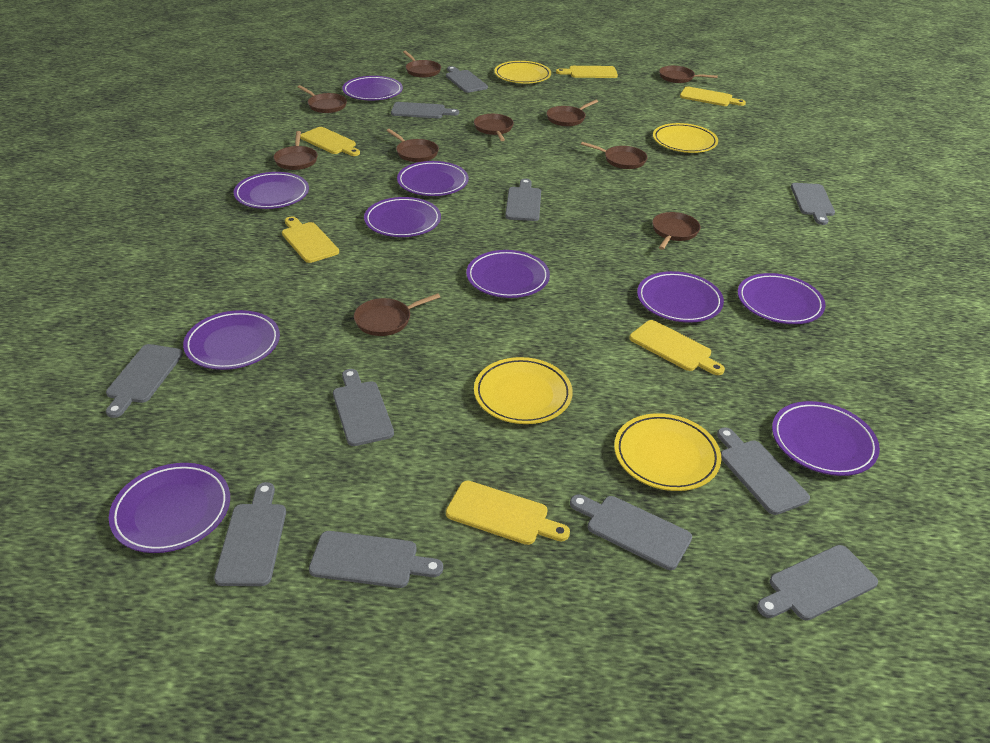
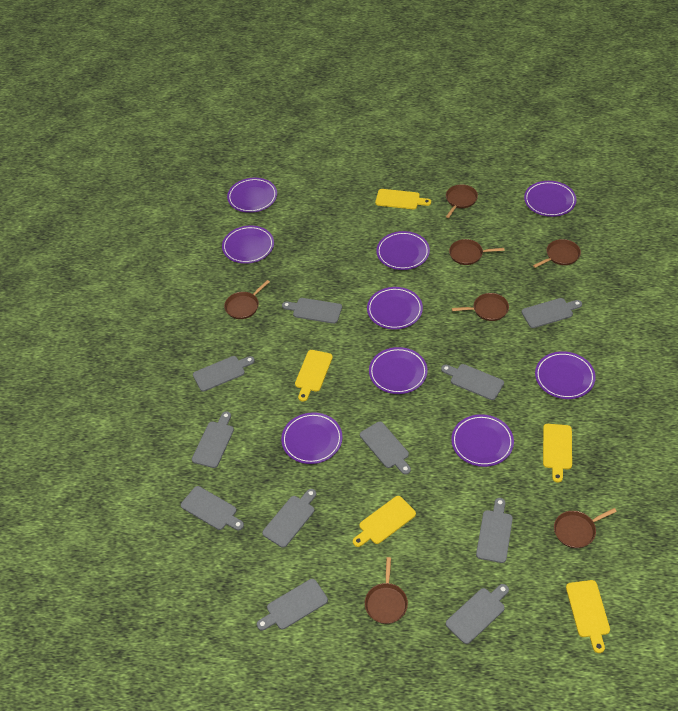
brown pan: 10 -> 7
purple plate: 10 -> 9
yellow cutting board: 6 -> 5
yellow plate: 4 -> 0

